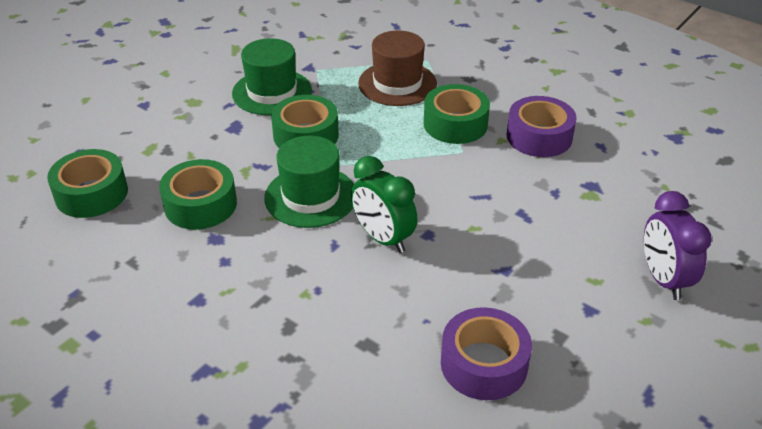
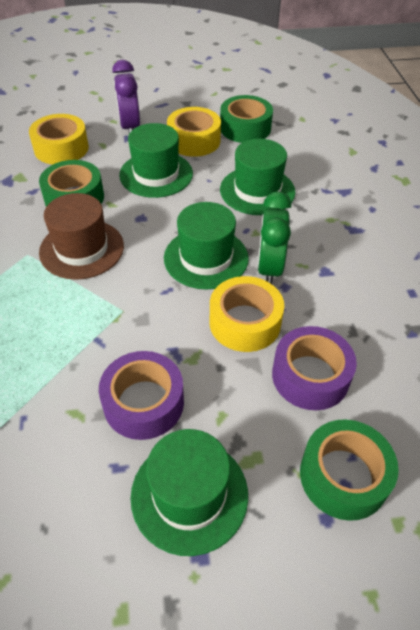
green hat: 2 -> 4
green tape: 4 -> 3
yellow tape: 0 -> 3

